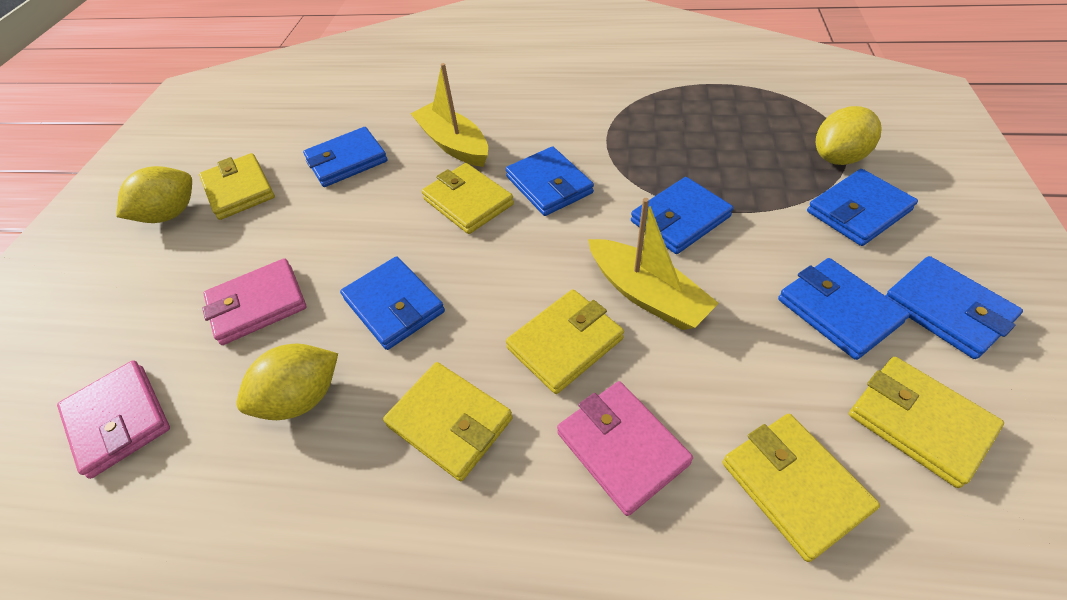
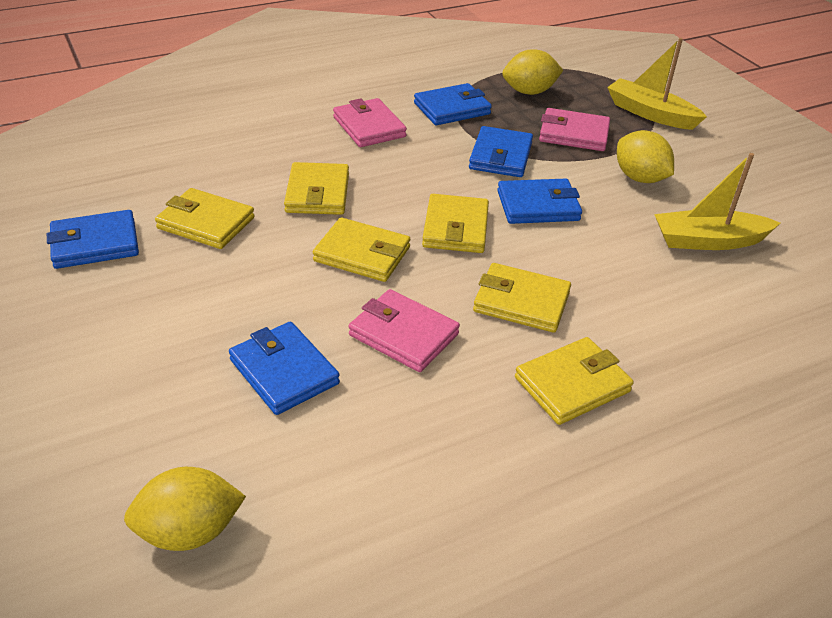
blue wallet: 7 -> 5

